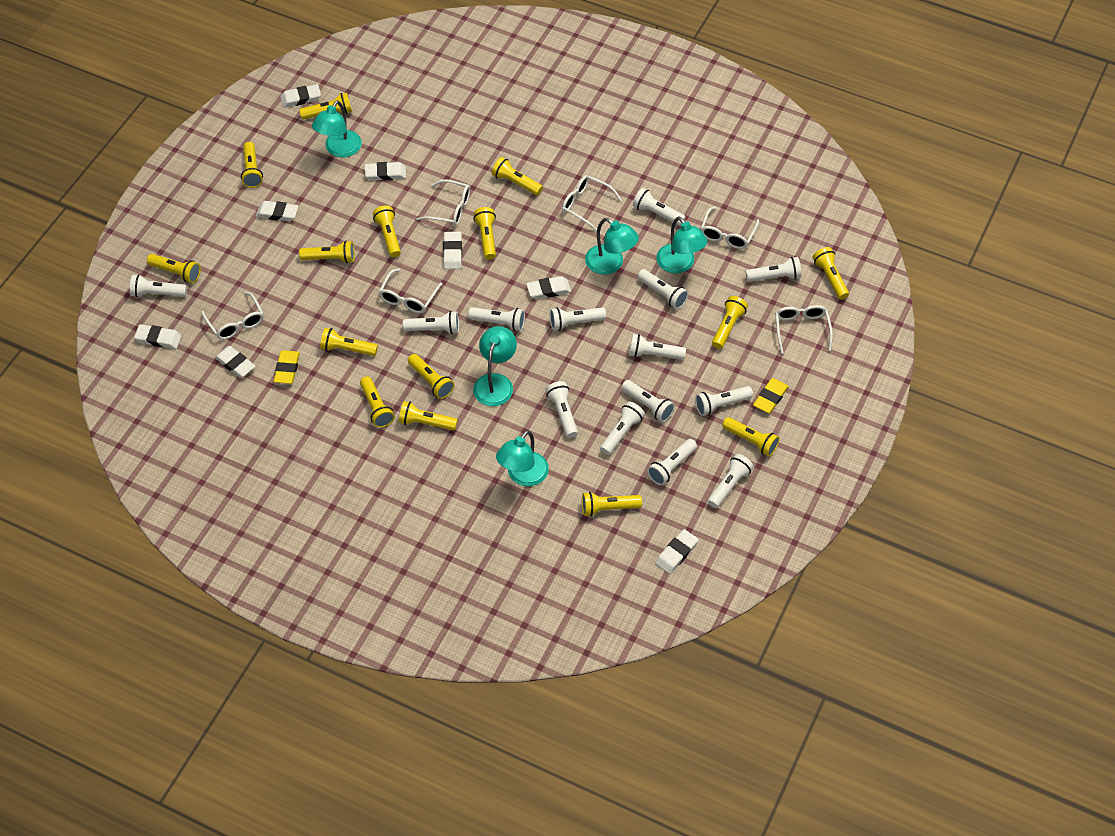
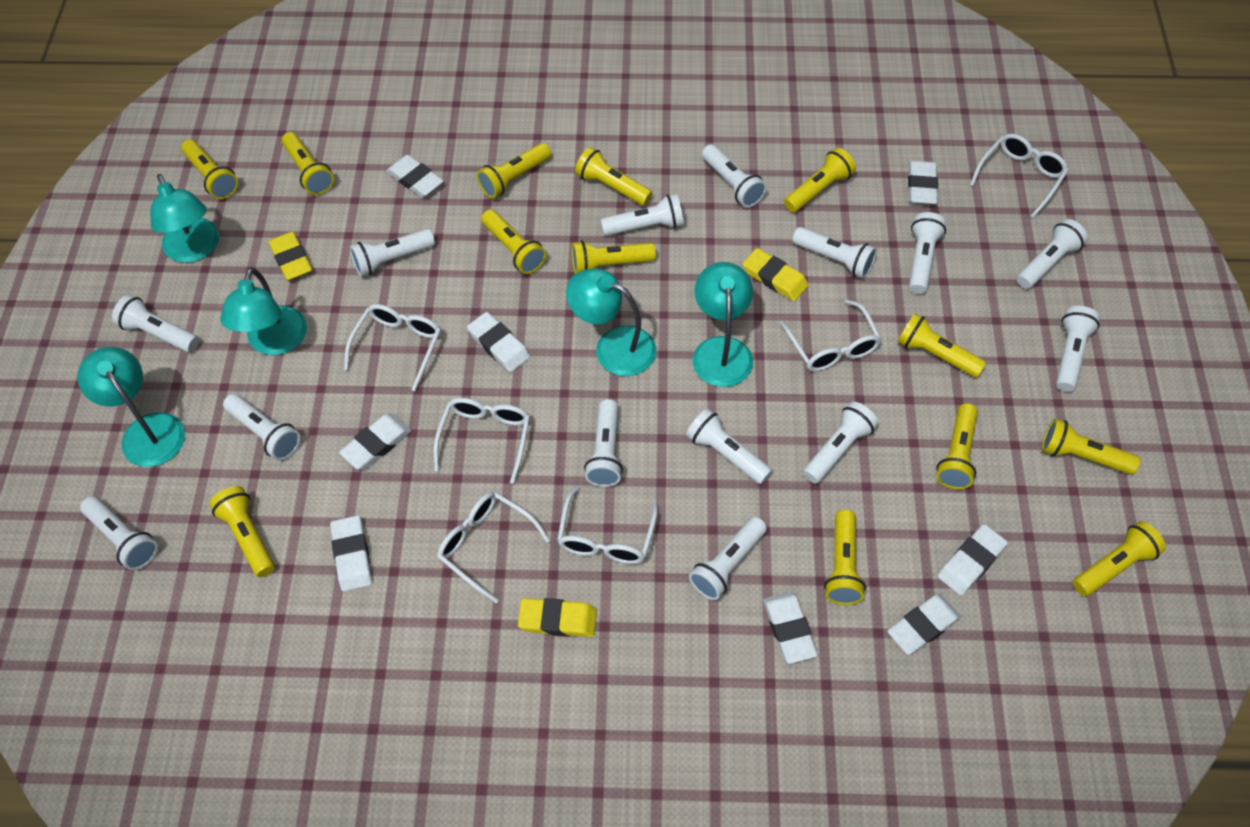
yellow eraser: 2 -> 3
yellow flashlight: 15 -> 13

